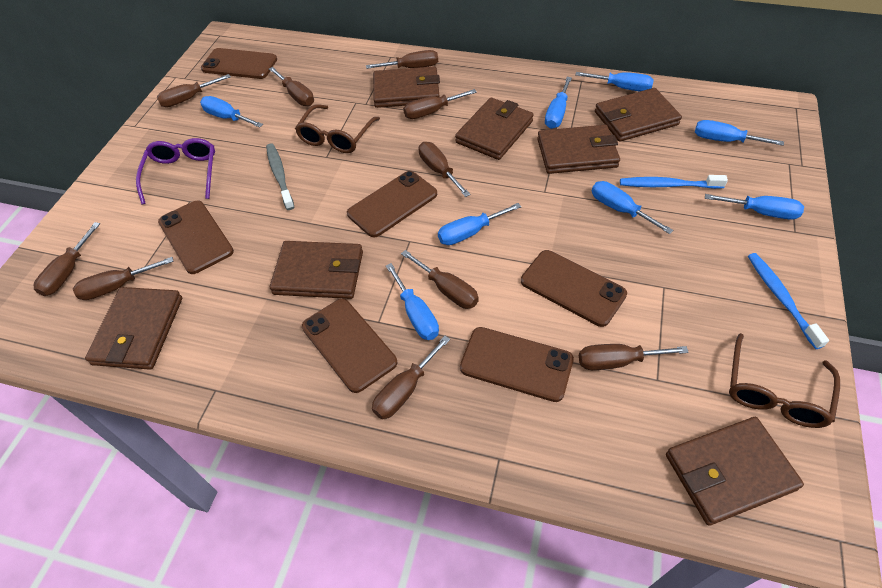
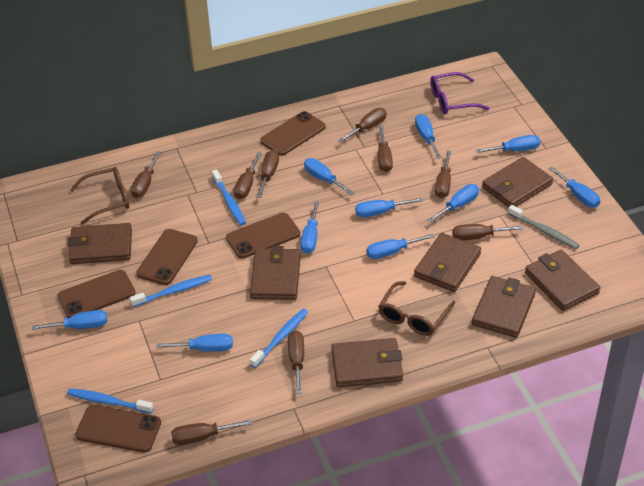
blue screwdriver: 8 -> 10
blue toothbrush: 2 -> 4
brown phone: 6 -> 5
brown screwdriver: 10 -> 9

